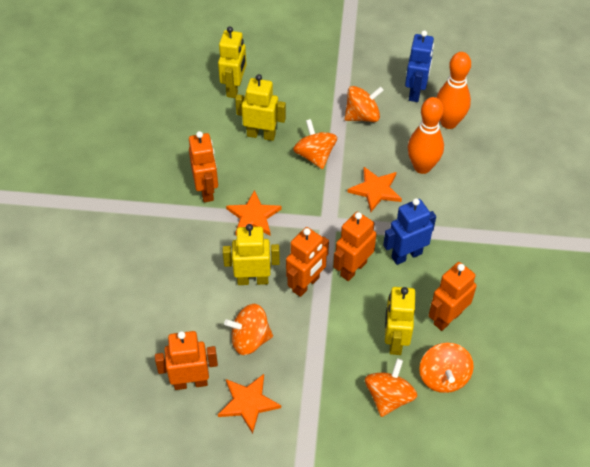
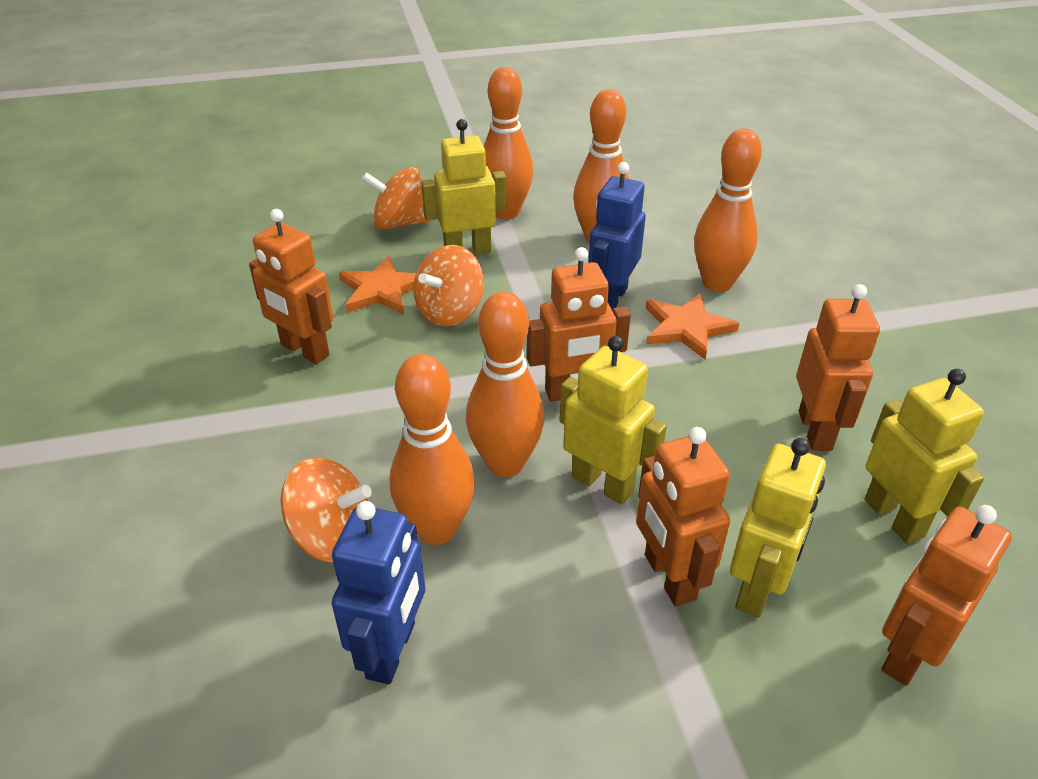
orange bowling pin: 2 -> 5
orange spinning top: 5 -> 3
orange star: 3 -> 2

